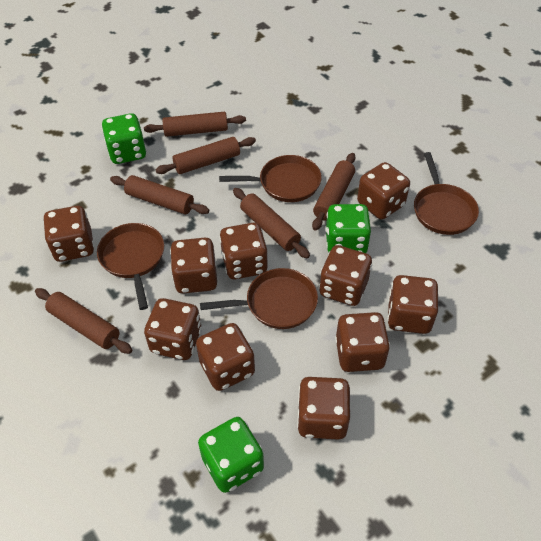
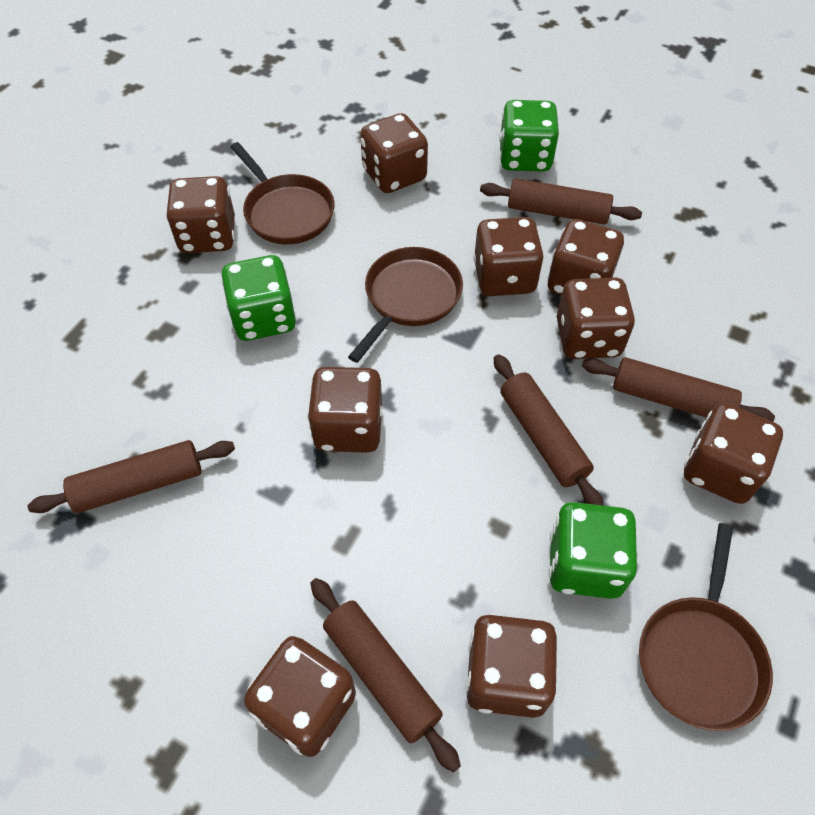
brown dice: 10 -> 9
brown pan: 4 -> 3
brown rolling pin: 6 -> 5

